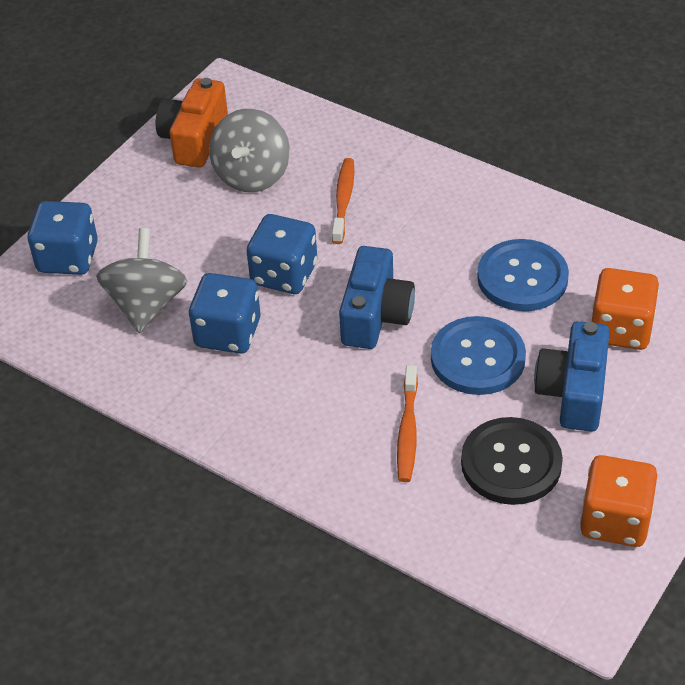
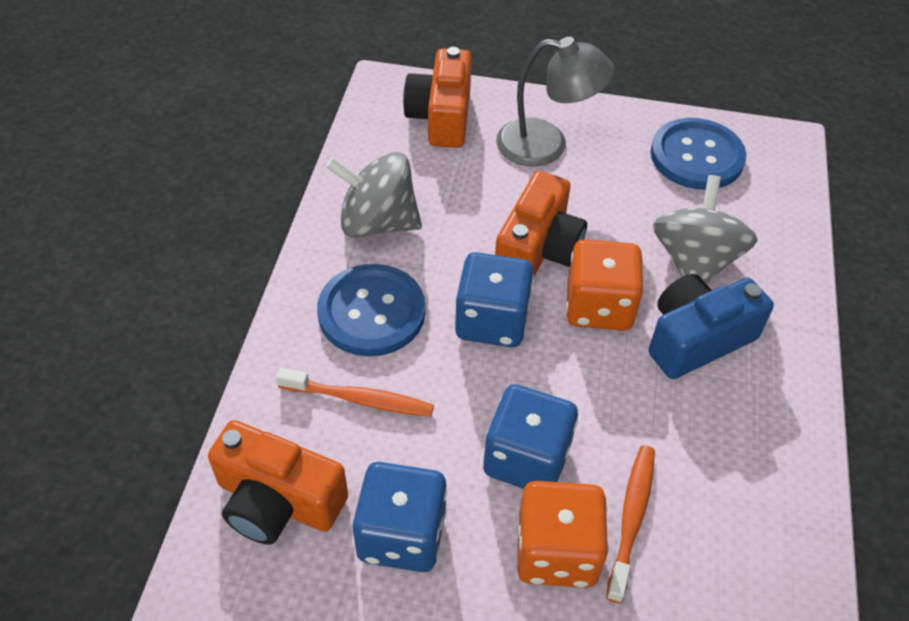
black button: 1 -> 0
blue camera: 2 -> 1
grey lamp: 0 -> 1
orange camera: 1 -> 3

